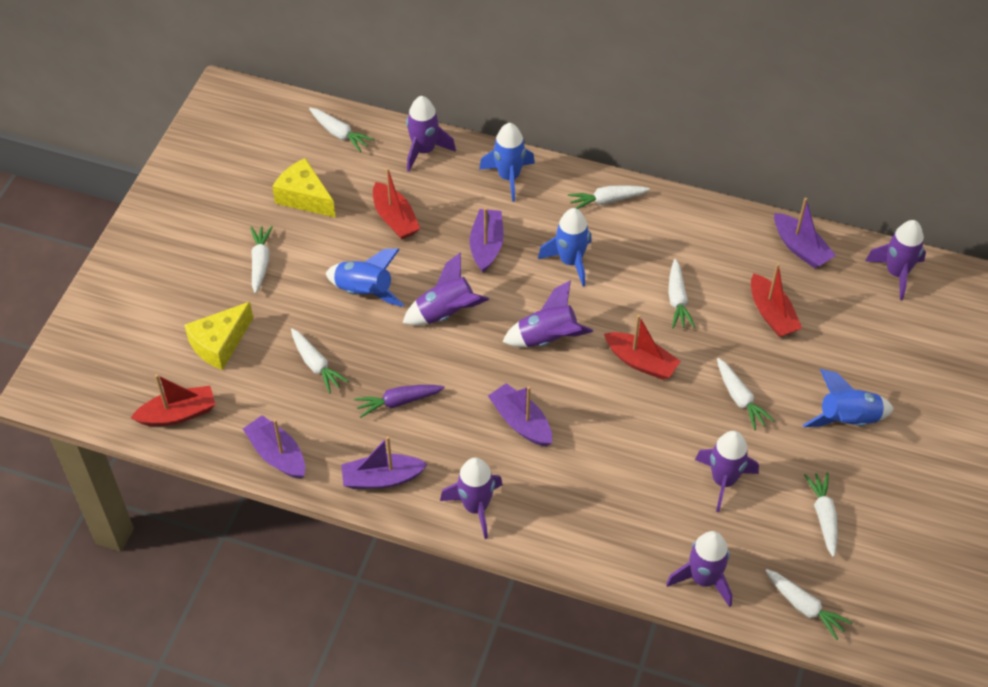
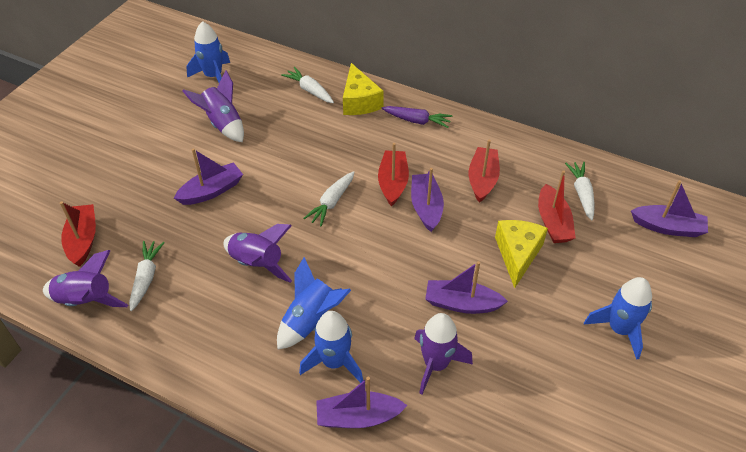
purple rocket: 7 -> 4
white carrot: 8 -> 4

